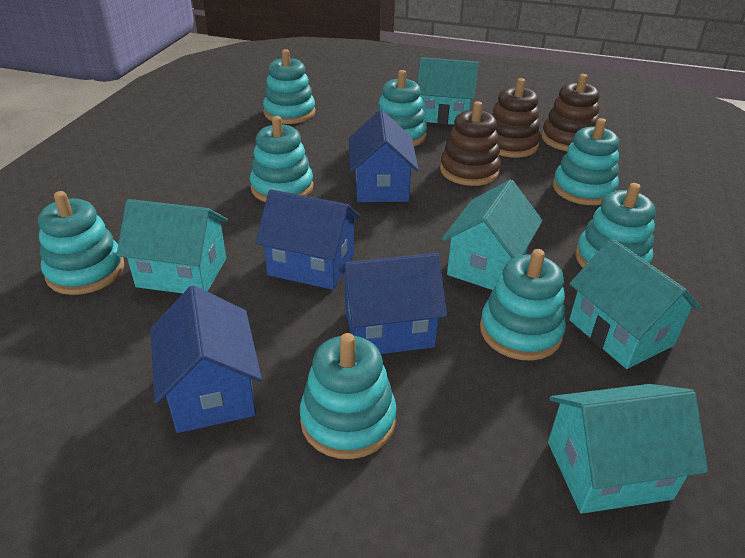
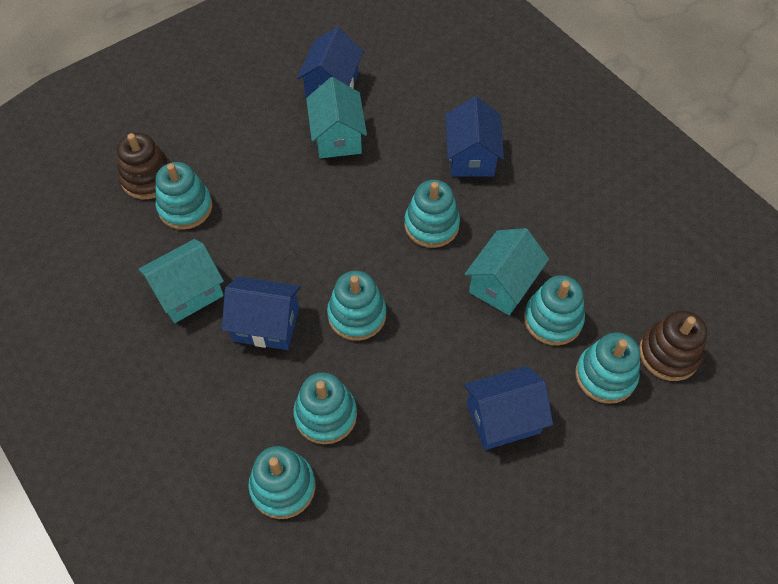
brown stacking toy: 3 -> 2
turquoise house: 5 -> 3
turquoise stacking toy: 8 -> 7

